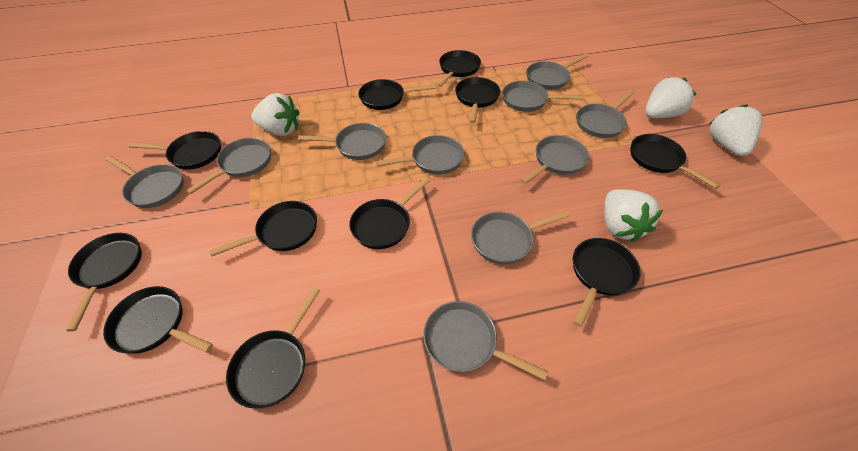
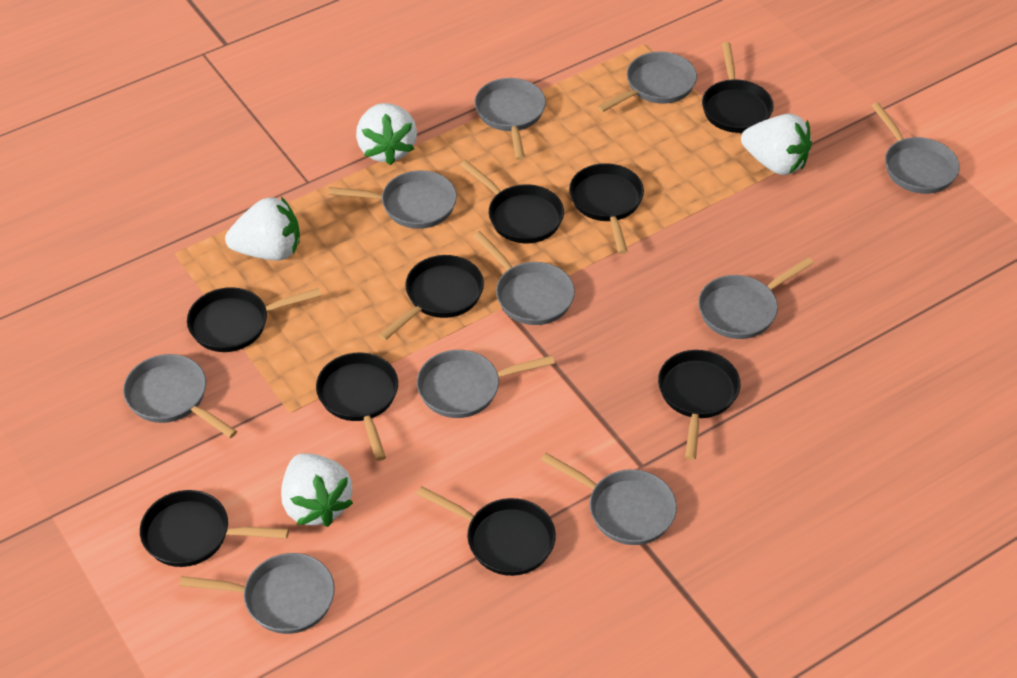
black pan: 11 -> 9

